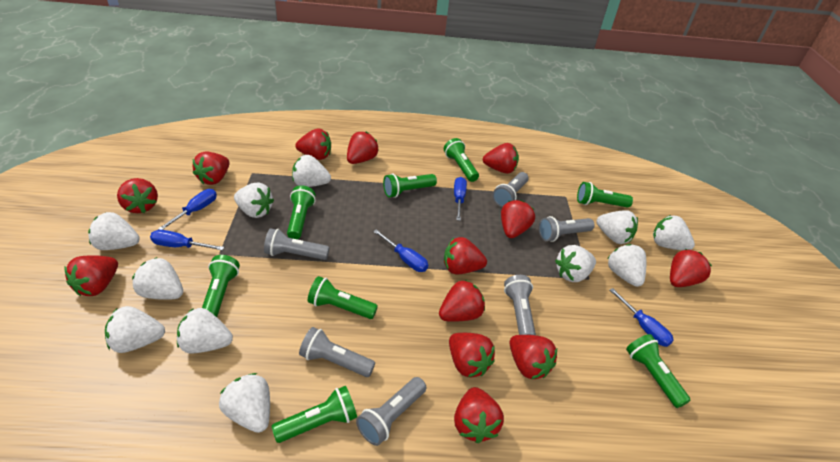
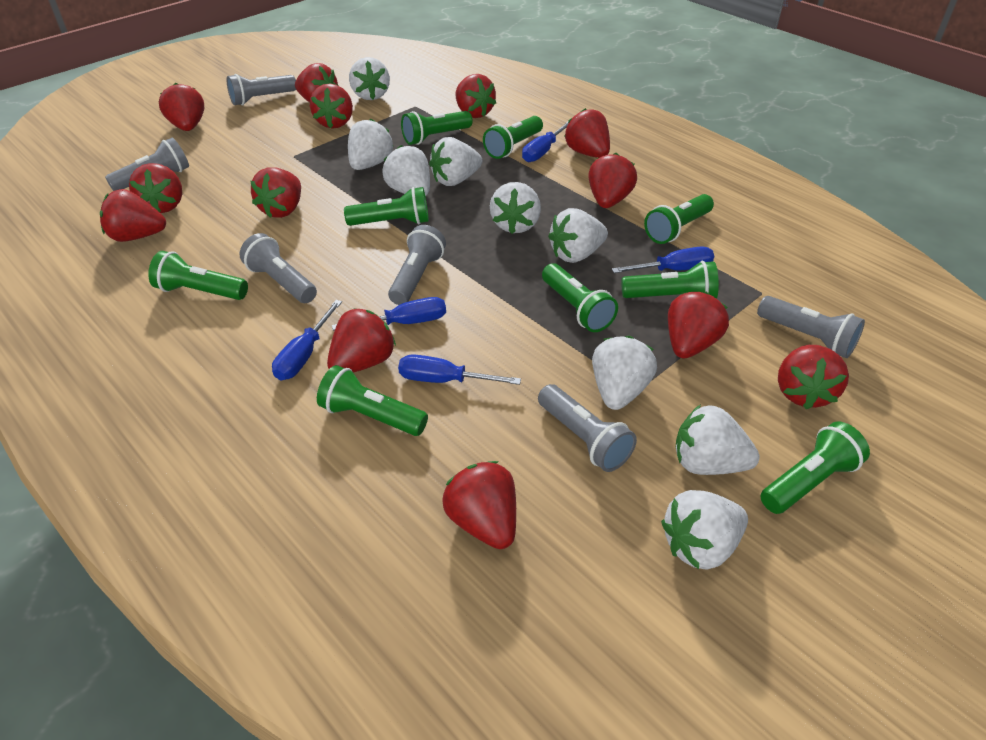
green flashlight: 8 -> 9
white strawberry: 11 -> 9

